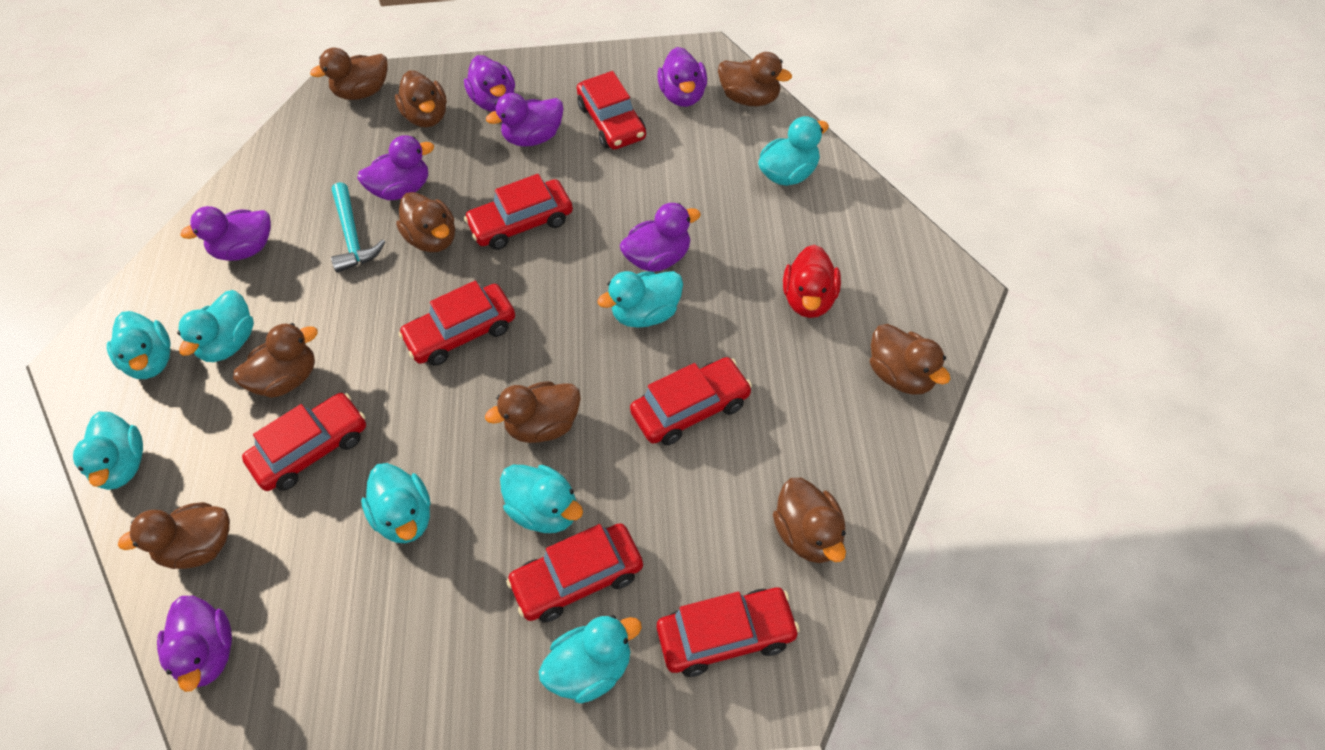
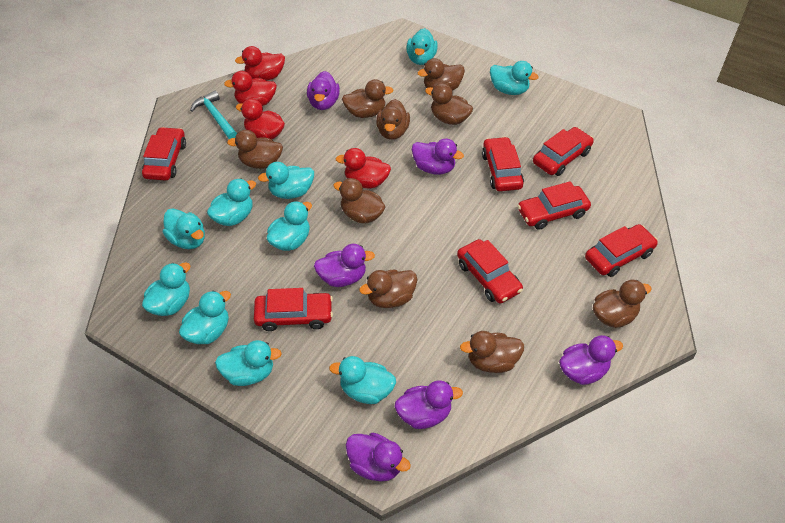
purple duck: 7 -> 6
red duck: 1 -> 4
turquoise duck: 8 -> 10

